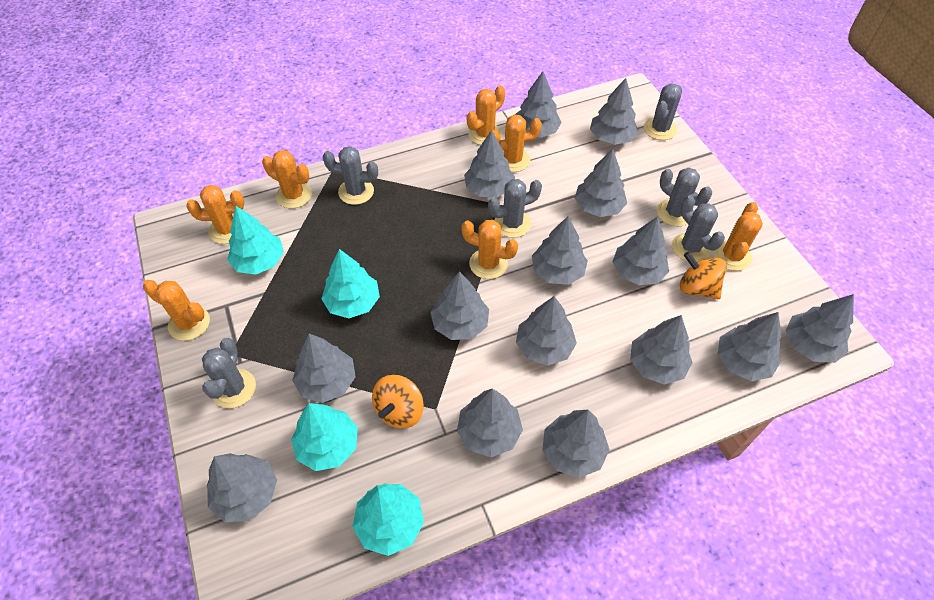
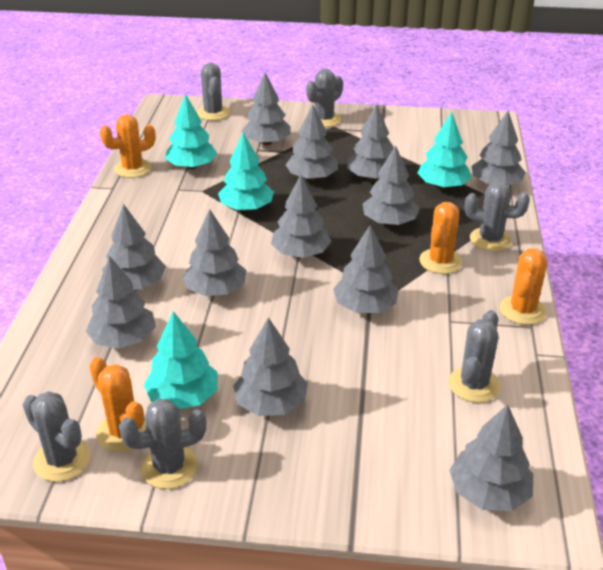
grey tree: 15 -> 12
orange cactus: 7 -> 4
orange spinning top: 2 -> 0

